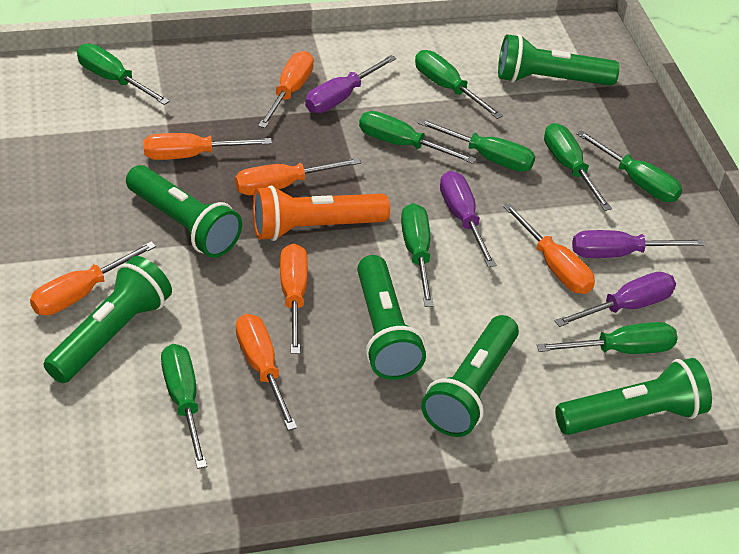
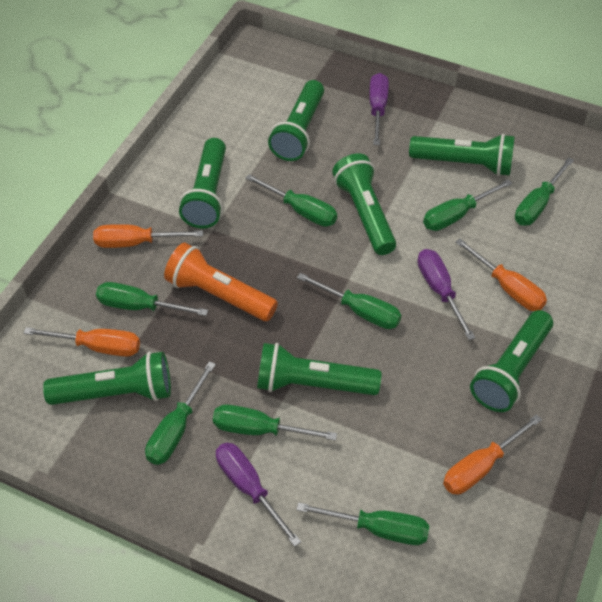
green flashlight: 6 -> 7
green screwdriver: 9 -> 8
orange screwdriver: 7 -> 4
purple screwdriver: 4 -> 3

